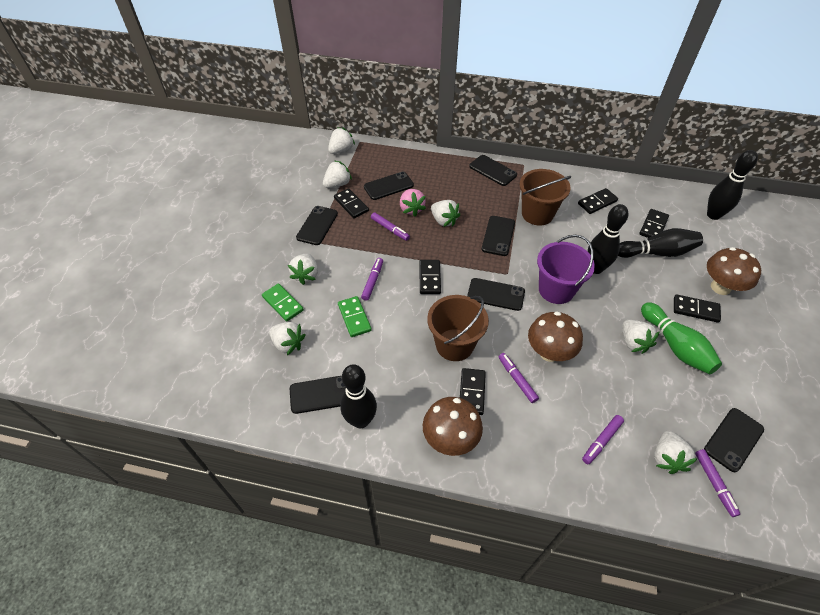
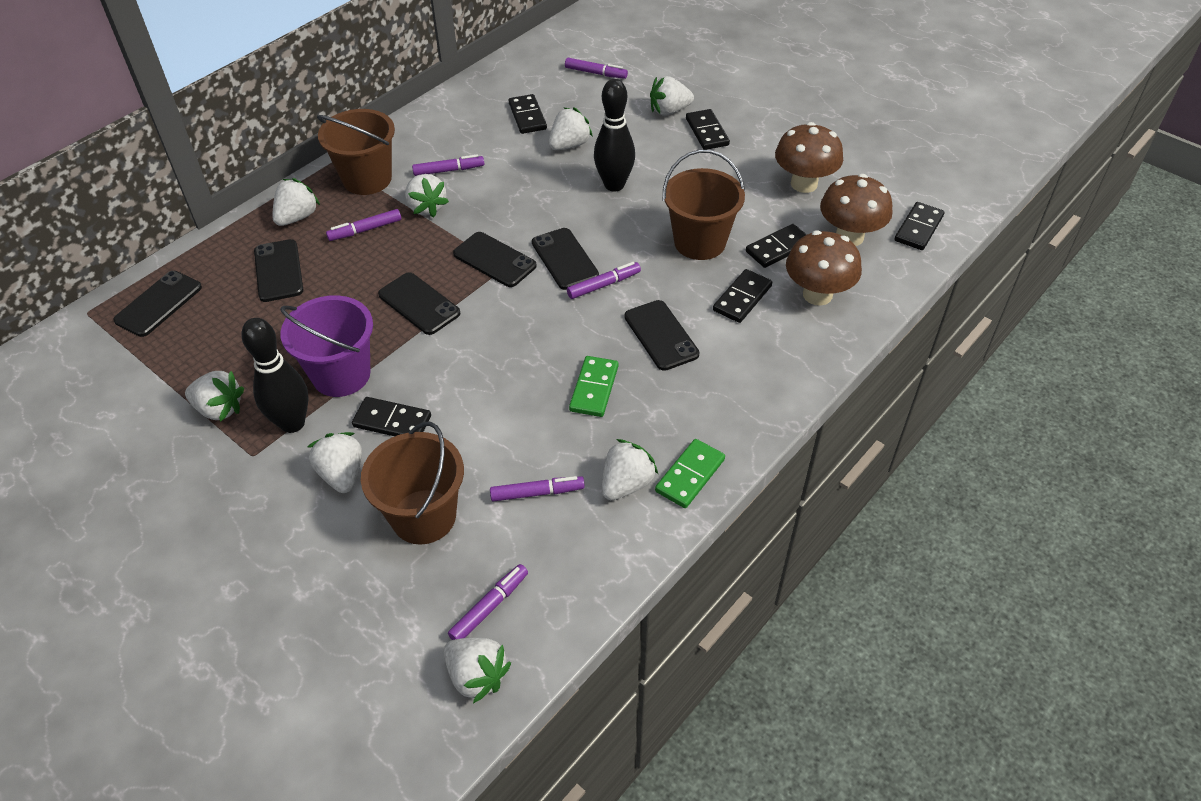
black bowling pin: 4 -> 2
black phone: 7 -> 6
brown bucket: 2 -> 3
green bowling pin: 1 -> 0
pink strawberry: 1 -> 0
purple marker: 5 -> 6
white strawberry: 7 -> 8

